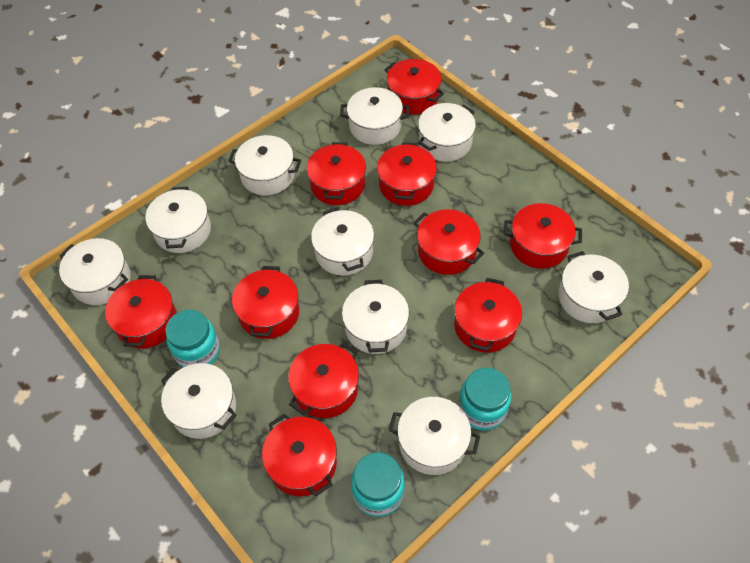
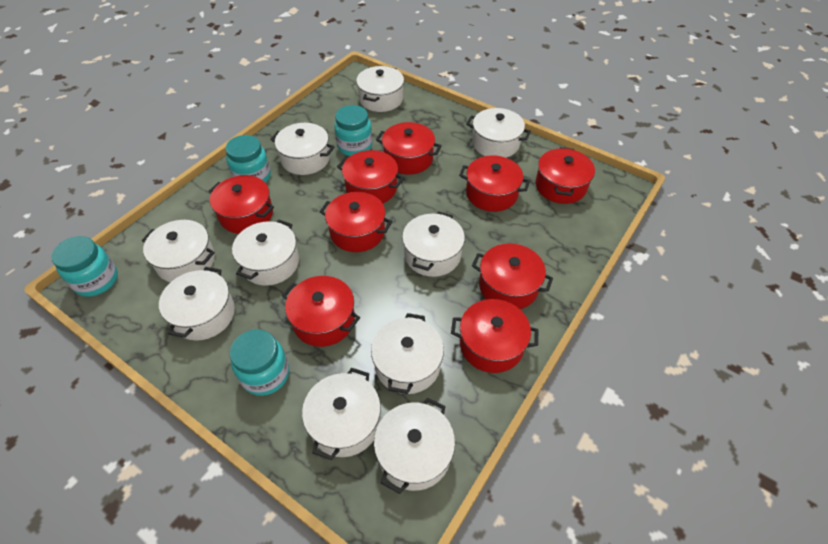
red pot: 10 -> 9
turquoise jar: 3 -> 4

